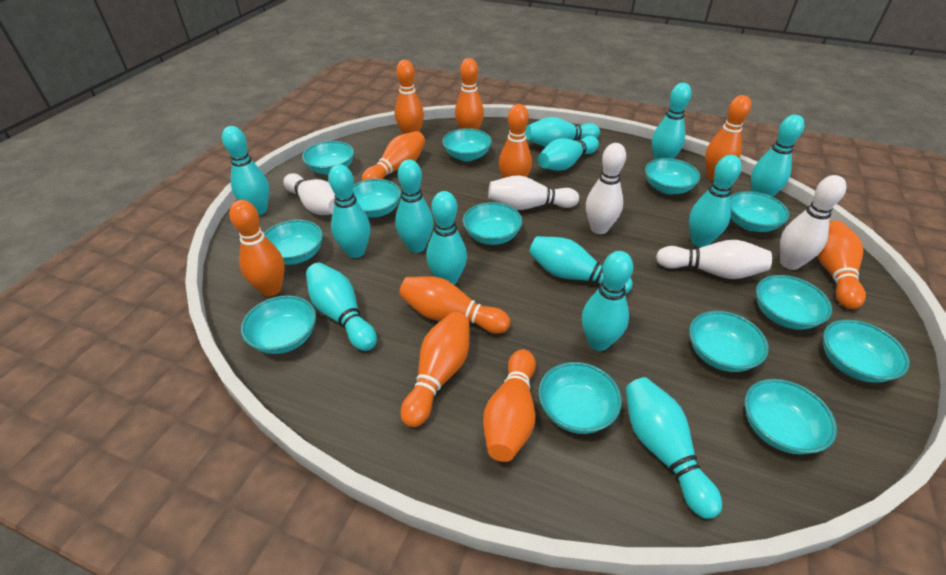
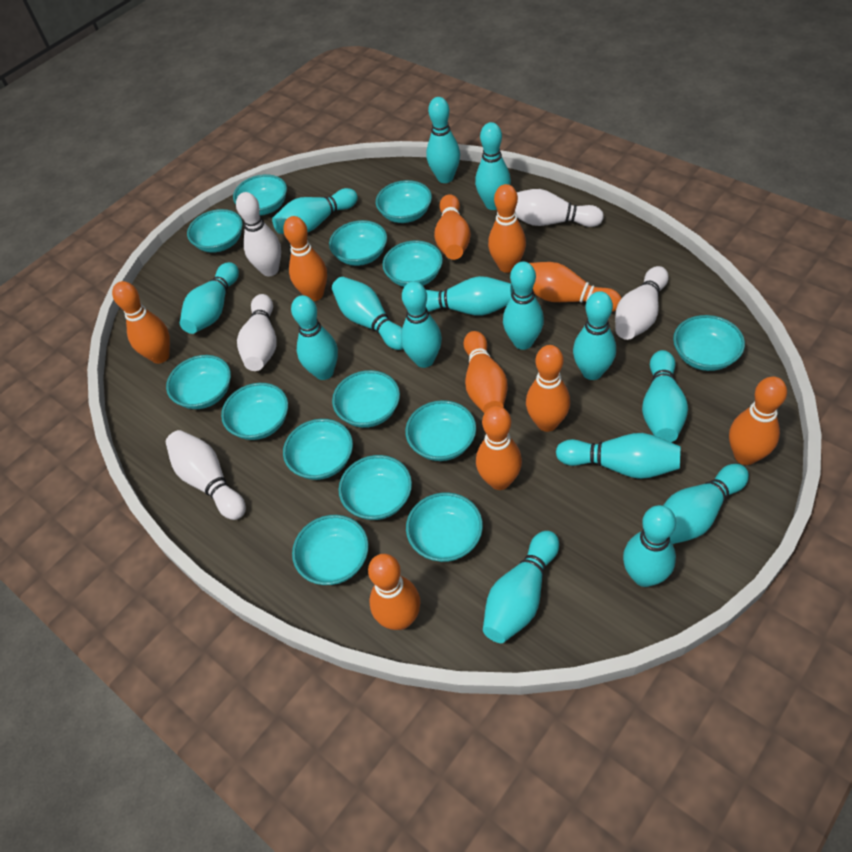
turquoise bowl: 13 -> 14
turquoise bowling pin: 13 -> 15

